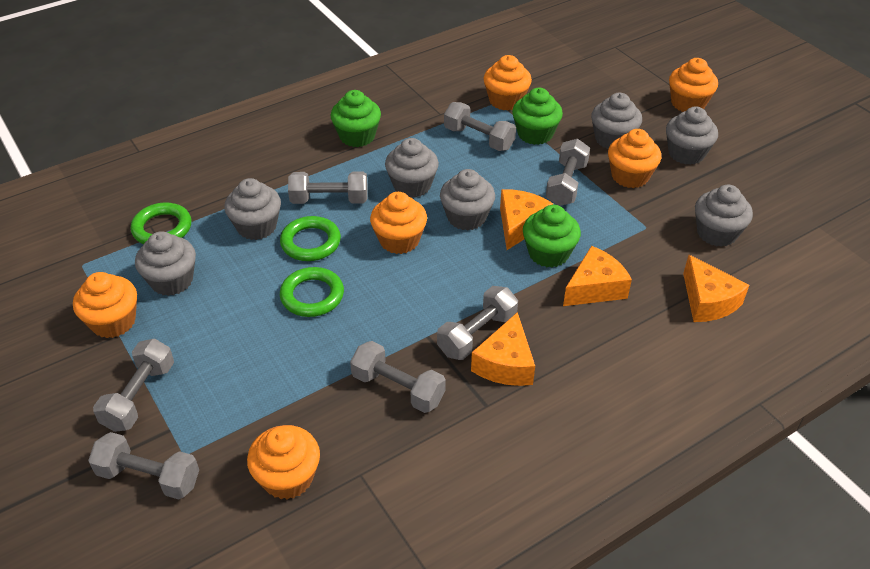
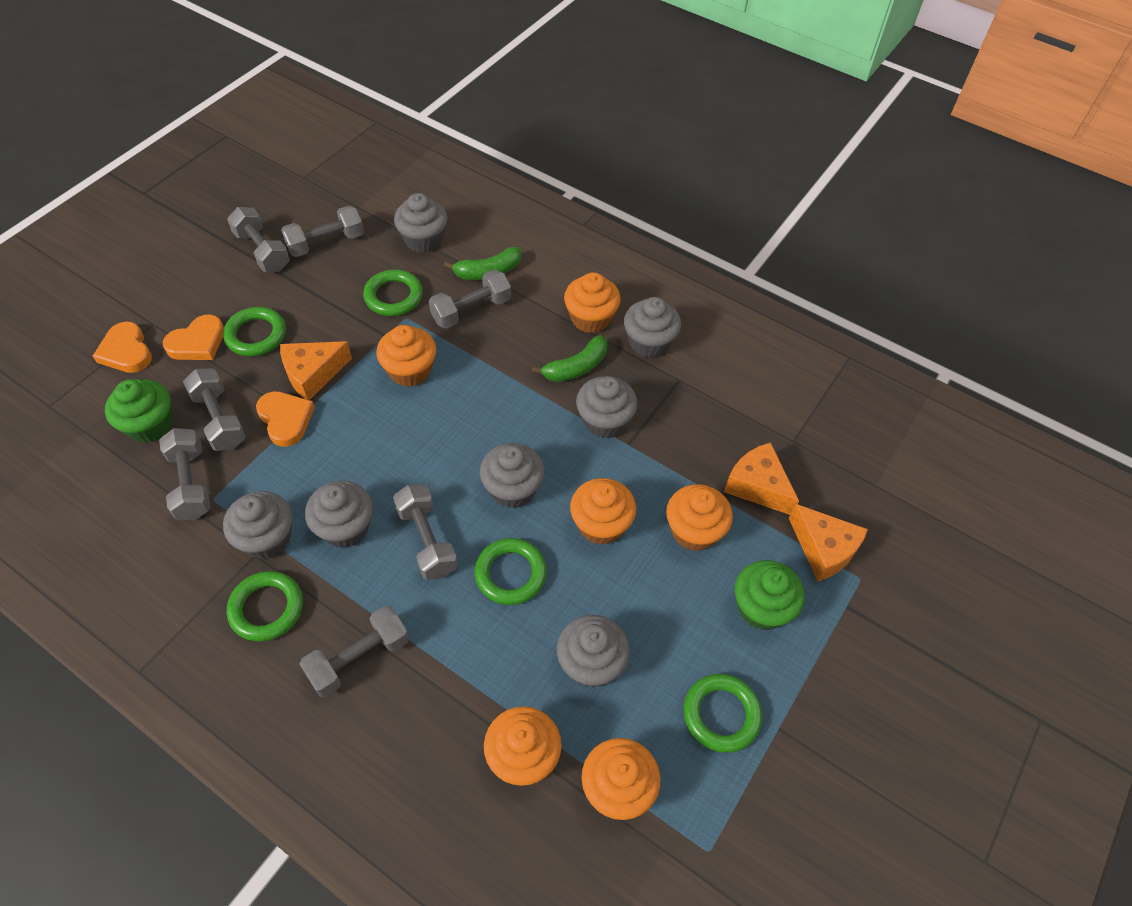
green banana: 0 -> 2
green cupcake: 3 -> 2
green ring: 3 -> 5
orange cheese: 4 -> 3
orange heart: 0 -> 3

